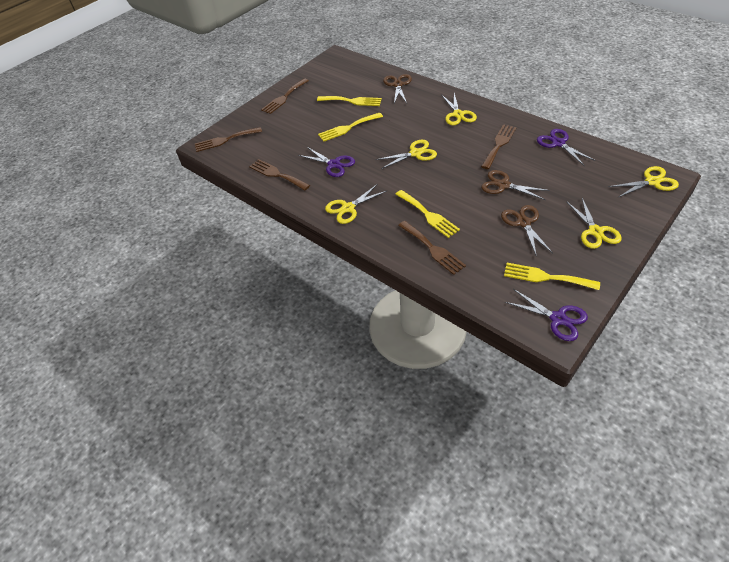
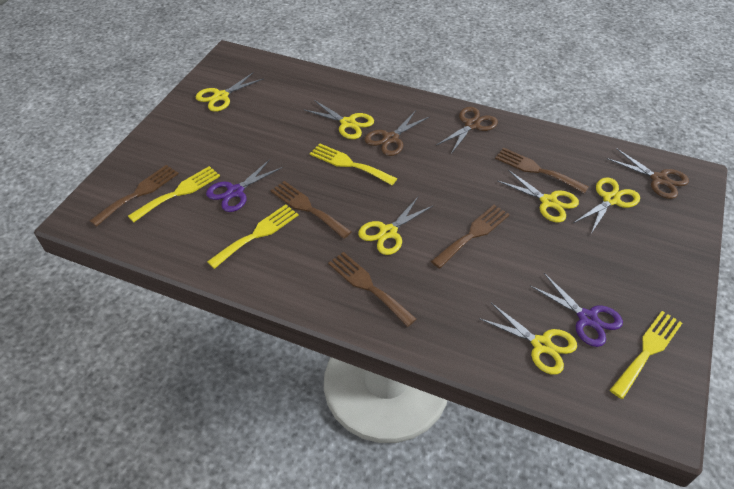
purple scissors: 3 -> 2
yellow scissors: 5 -> 6

